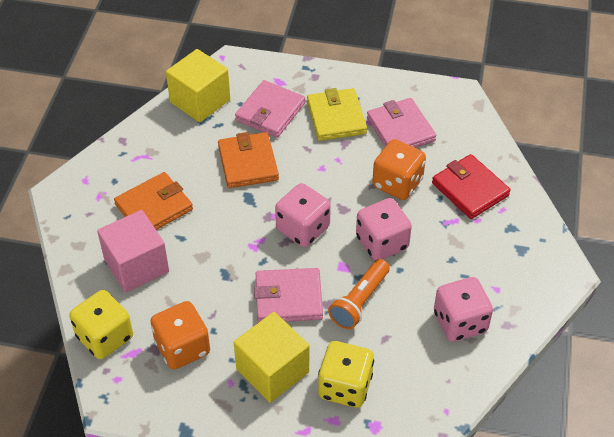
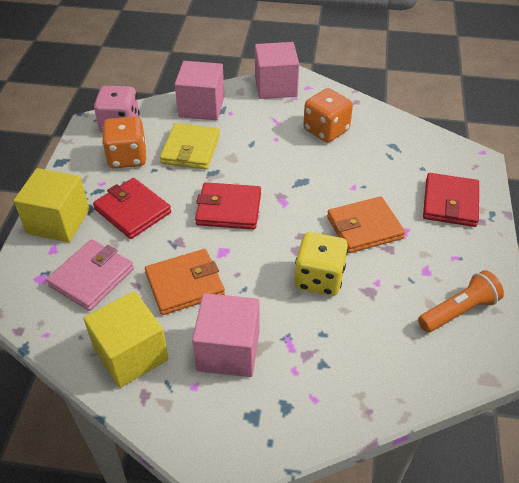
pink cube: 1 -> 3
pink dice: 3 -> 1
pink wallet: 3 -> 1
red wallet: 1 -> 3
yellow dice: 2 -> 1

